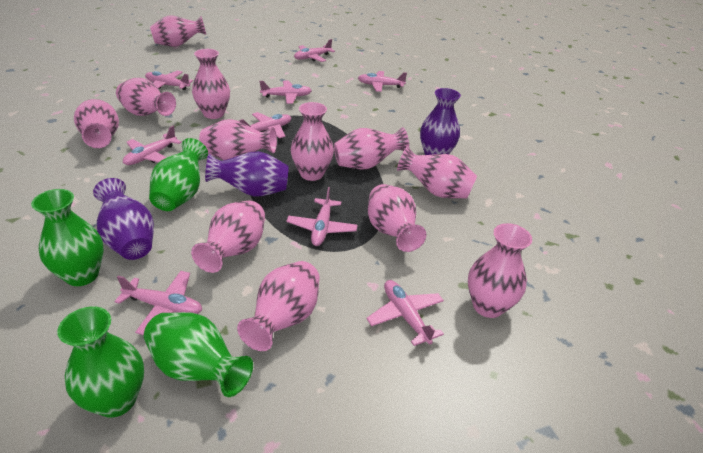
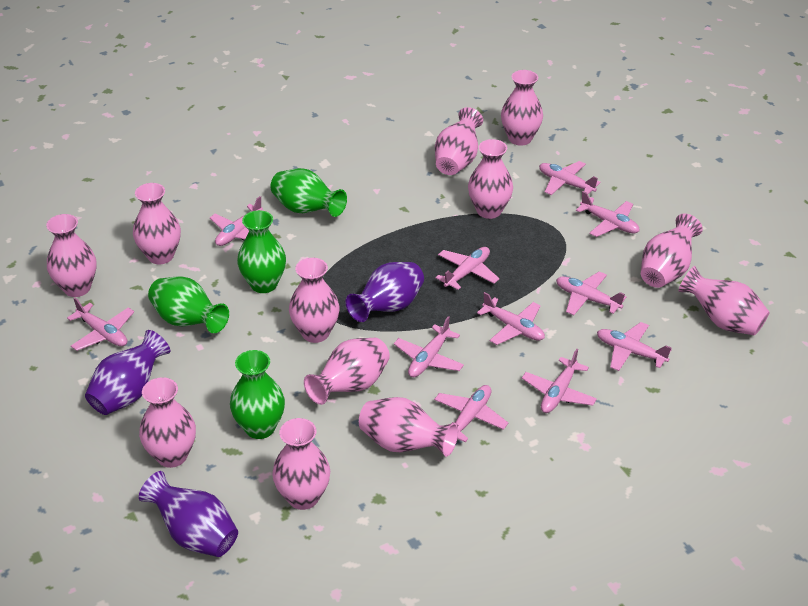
pink plane: 9 -> 11

